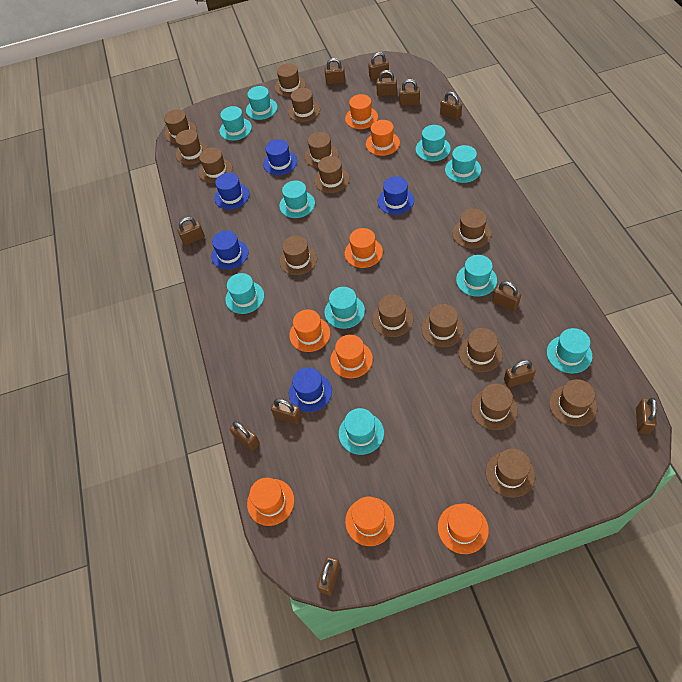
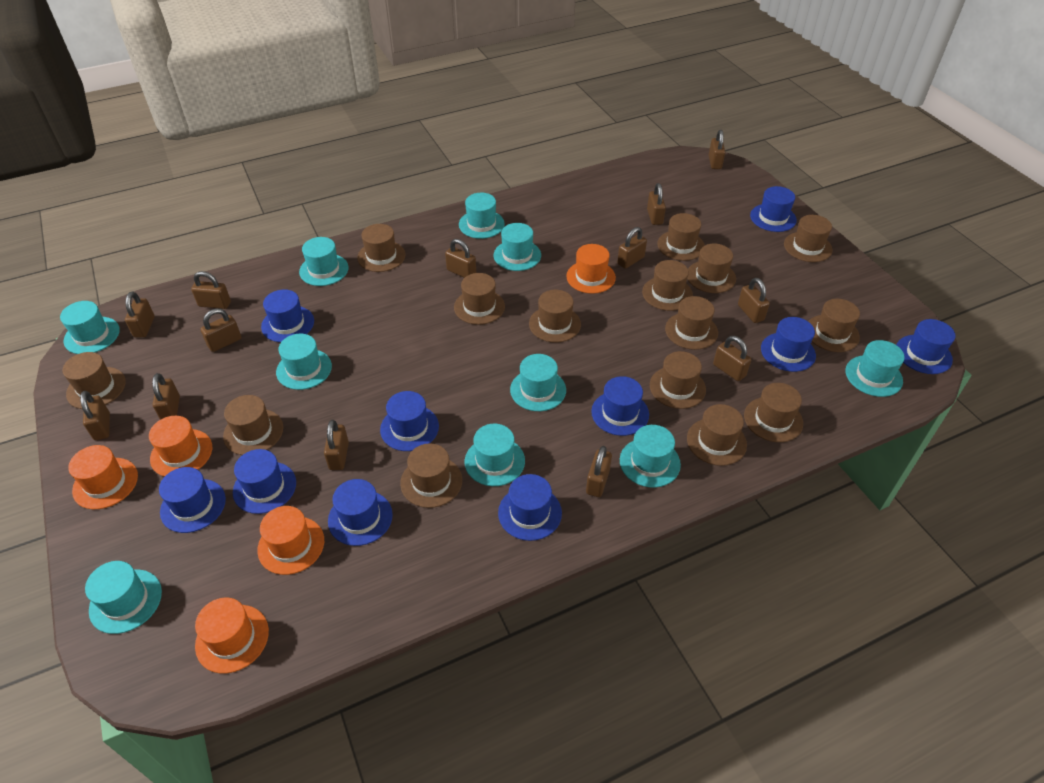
blue hat: 5 -> 10
brown padlock: 12 -> 13
orange hat: 8 -> 5

